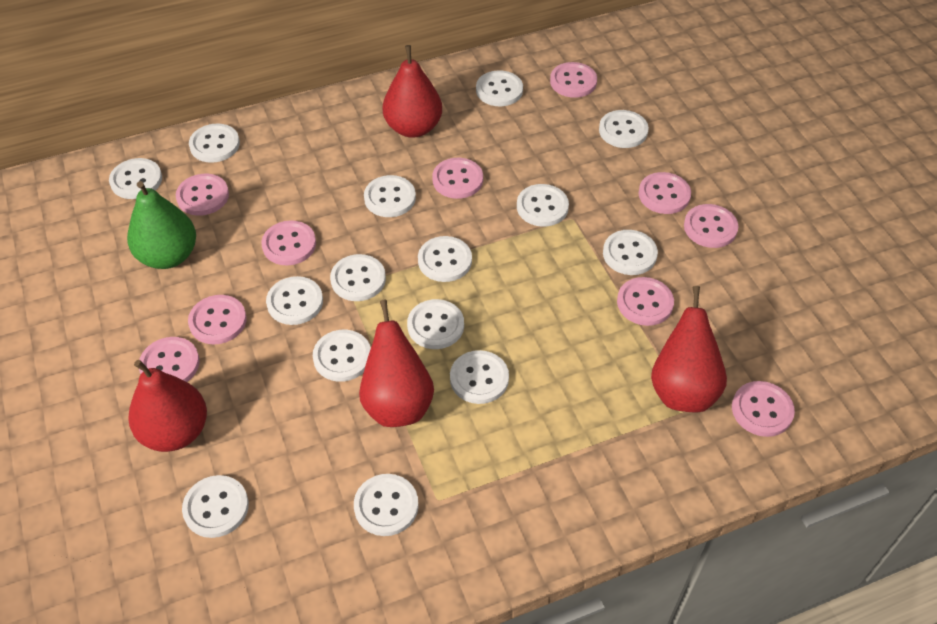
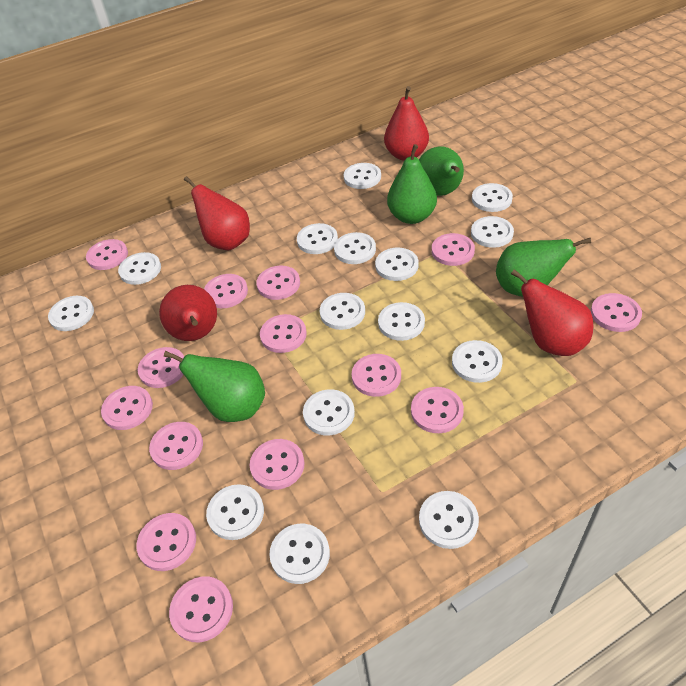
green pear: 1 -> 4
pink button: 10 -> 14

